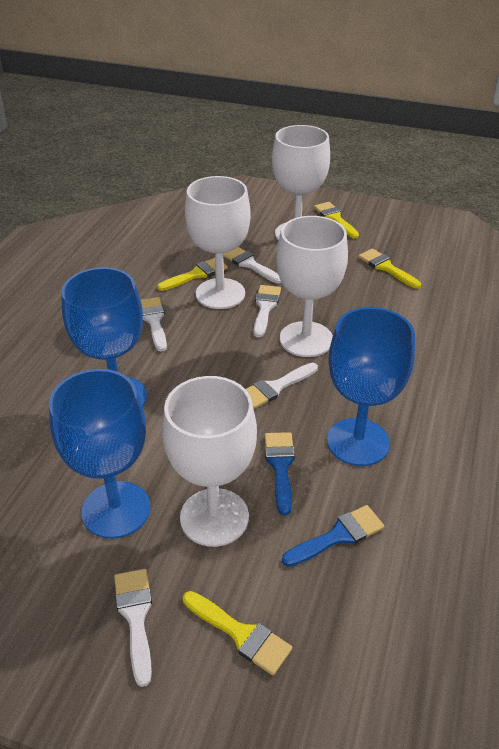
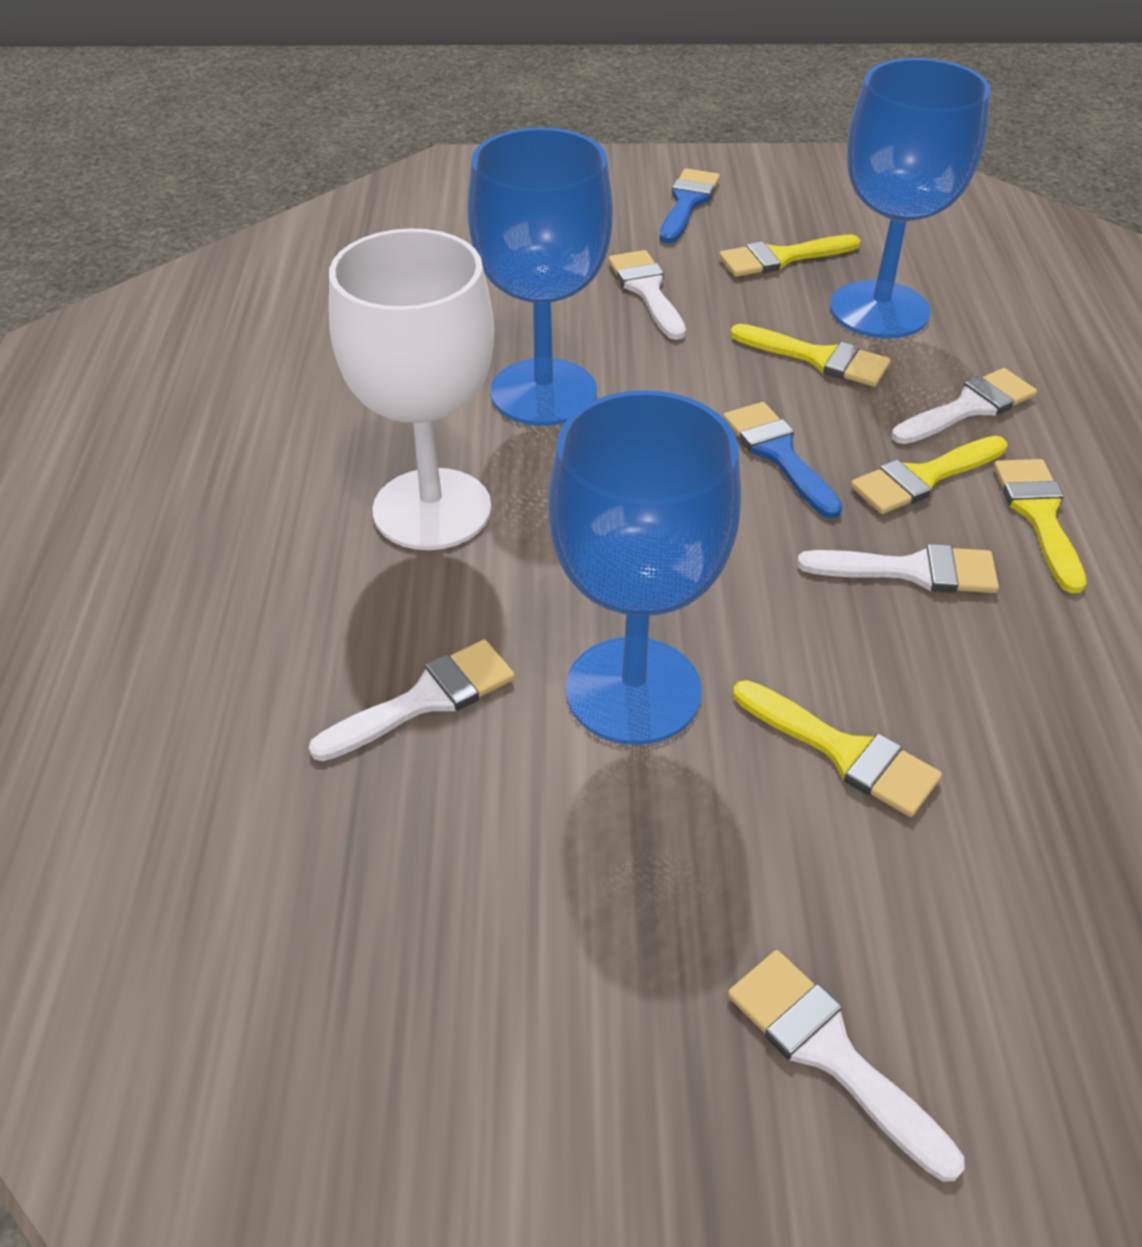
white goblet: 4 -> 1
yellow brush: 4 -> 5

